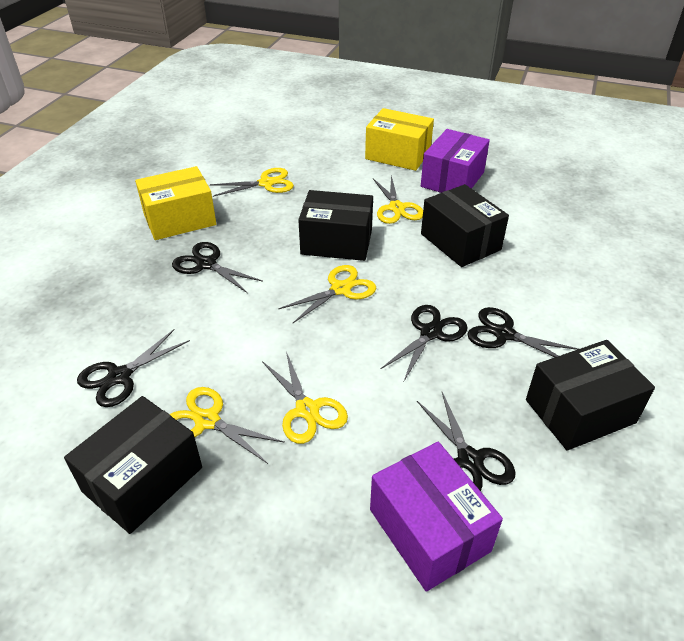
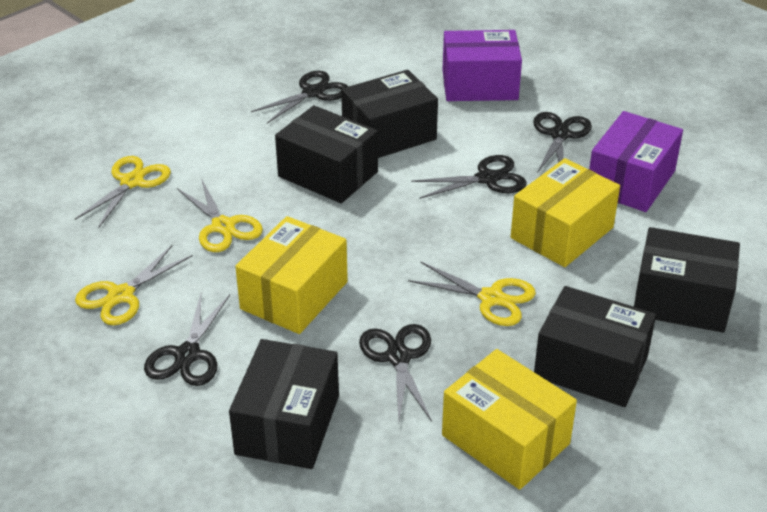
black box: 4 -> 5
yellow box: 2 -> 3
yellow scissors: 5 -> 4

